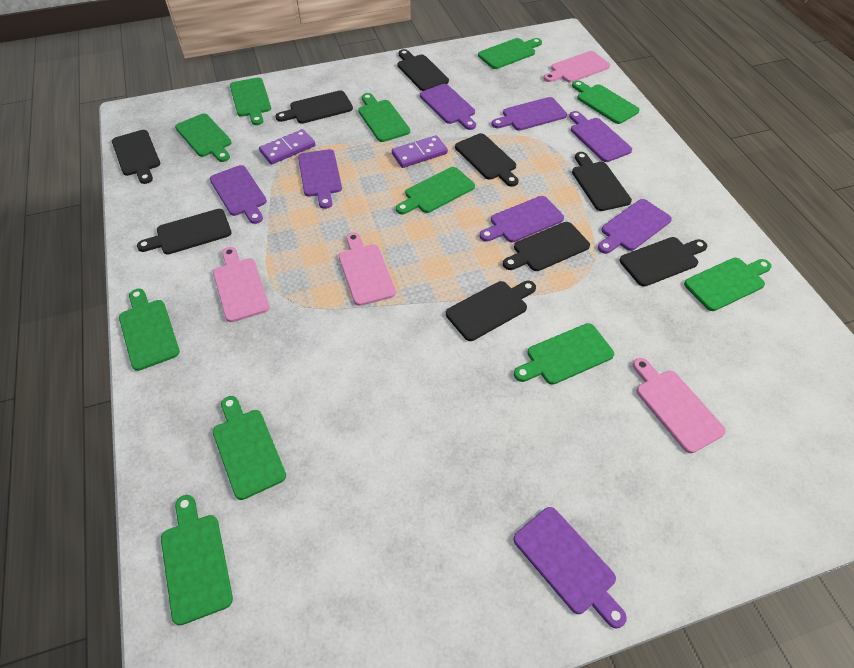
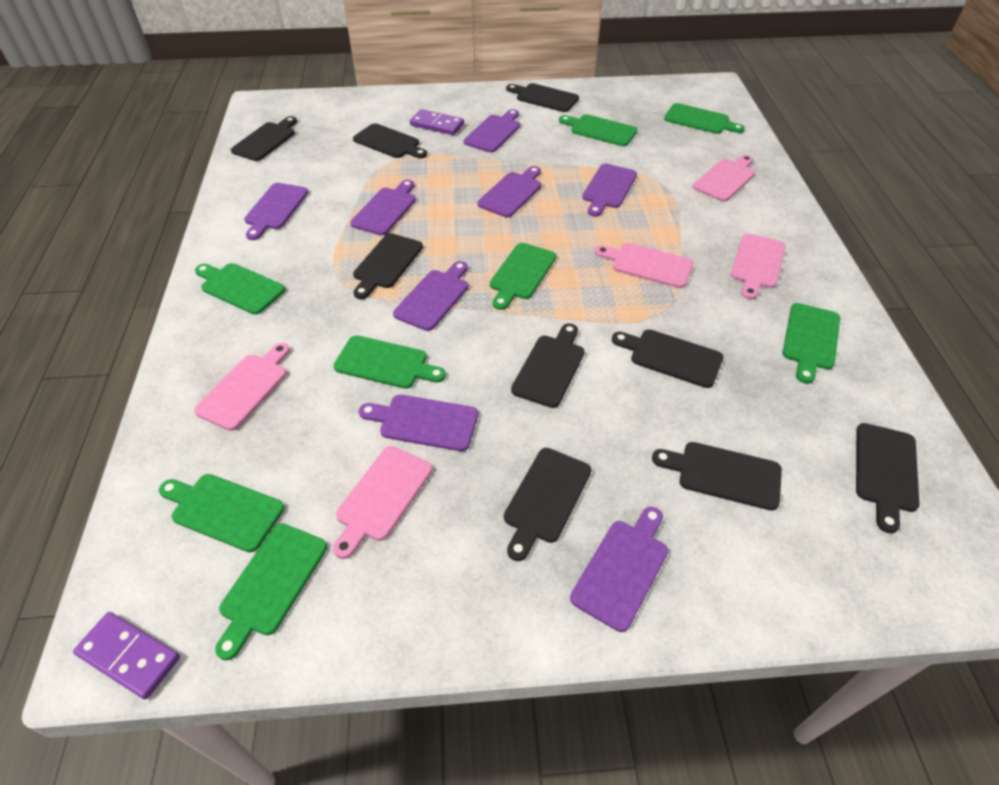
green cutting board: 11 -> 8
pink cutting board: 4 -> 5

